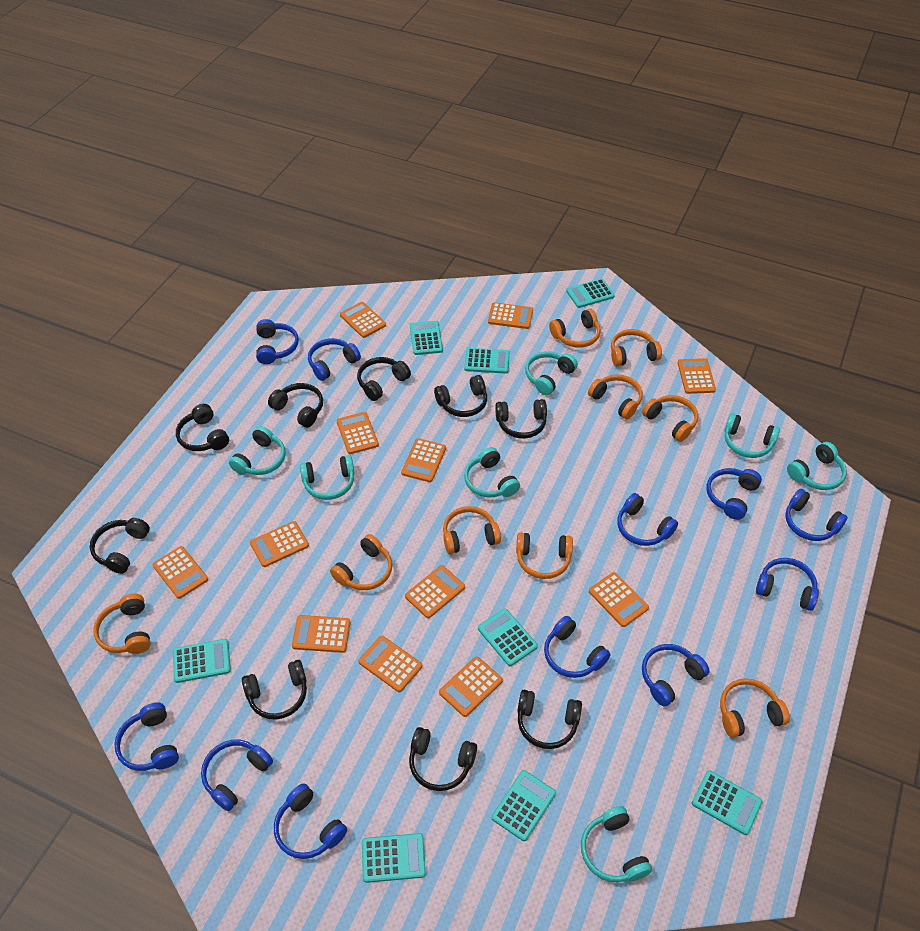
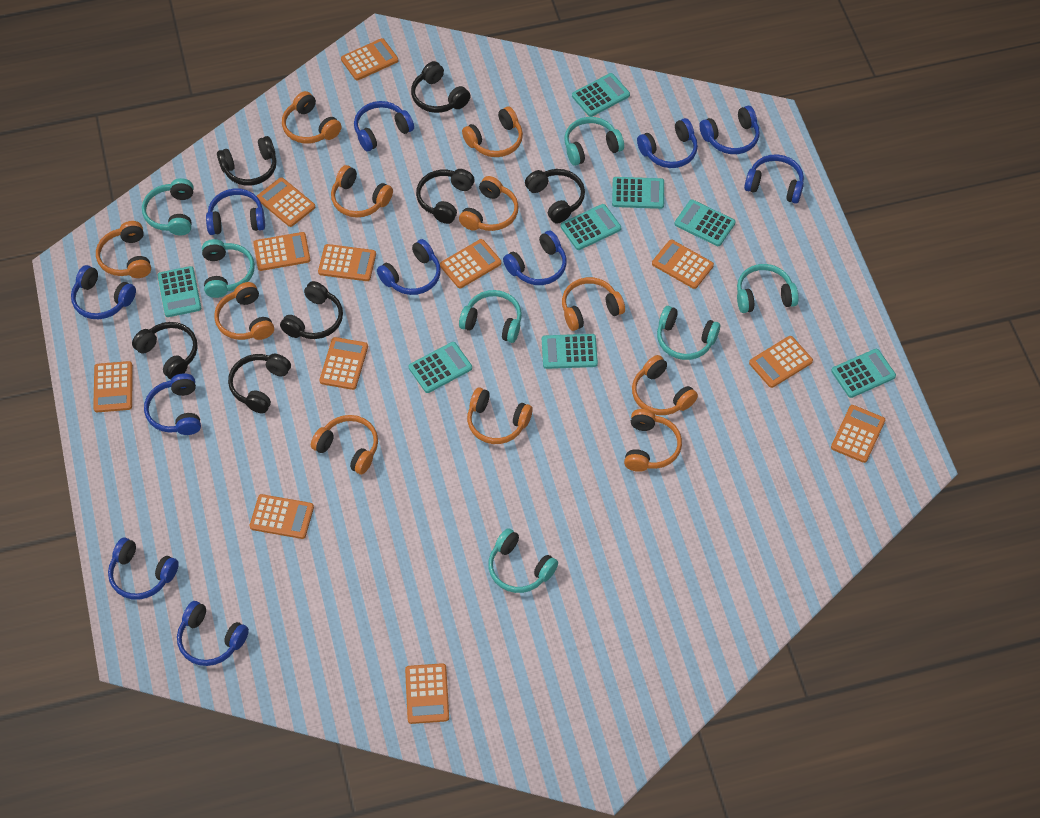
black headphones: 9 -> 7
orange headphones: 9 -> 11

